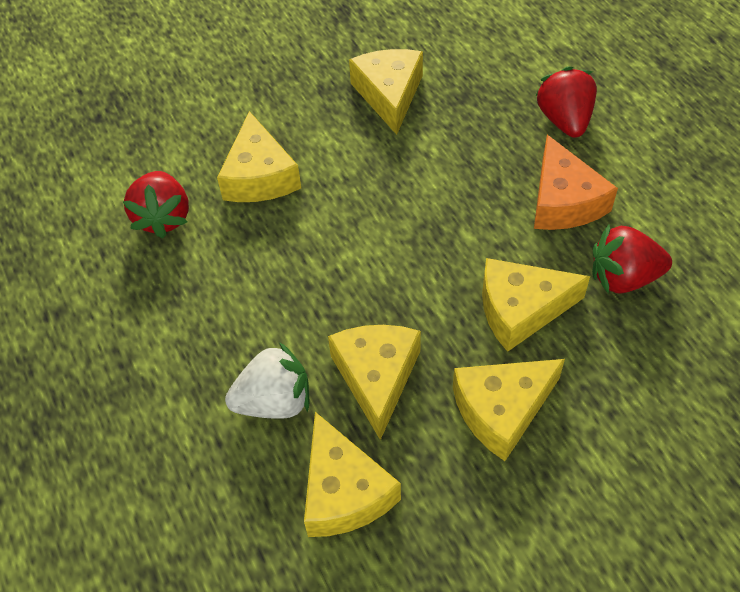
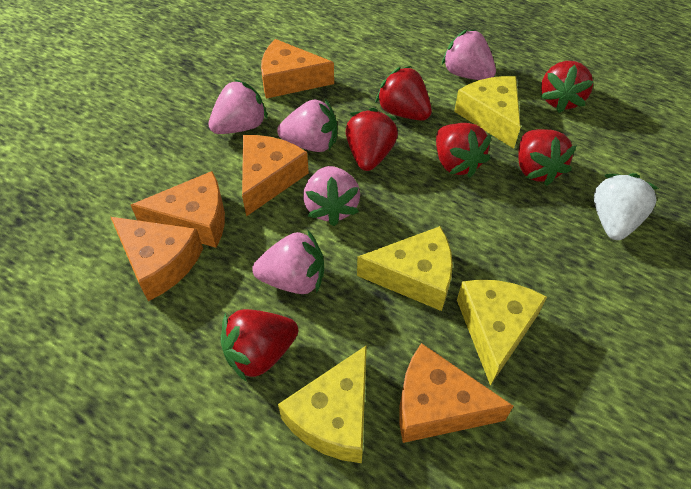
orange cheese: 1 -> 5
pink strawberry: 0 -> 5
red strawberry: 3 -> 6
yellow cheese: 6 -> 4

